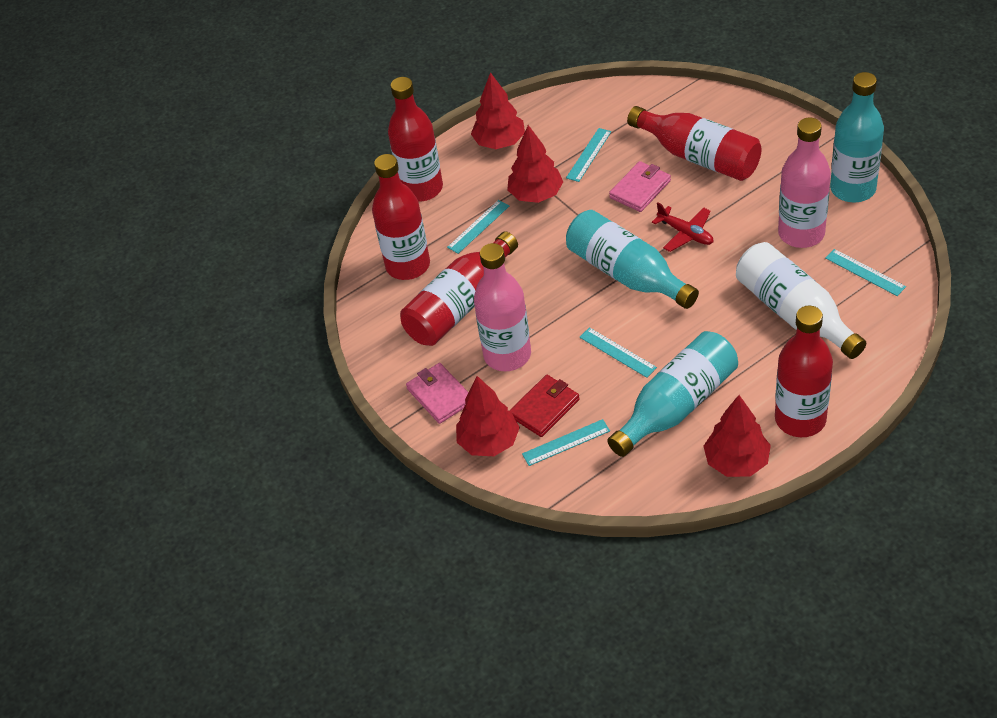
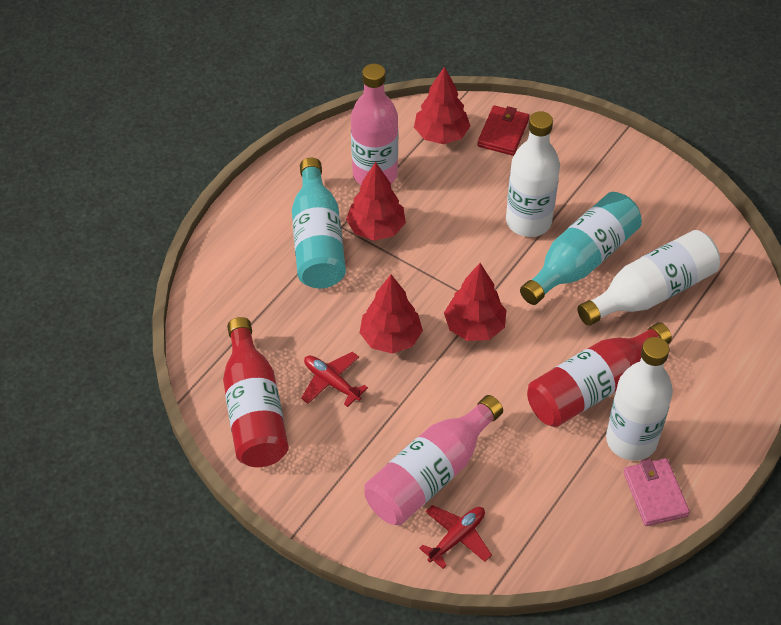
pink wallet: 2 -> 1
red bottle: 5 -> 2
red plane: 1 -> 2
turquoise bottle: 3 -> 2
turquoise ruler: 5 -> 0
white bottle: 1 -> 3

